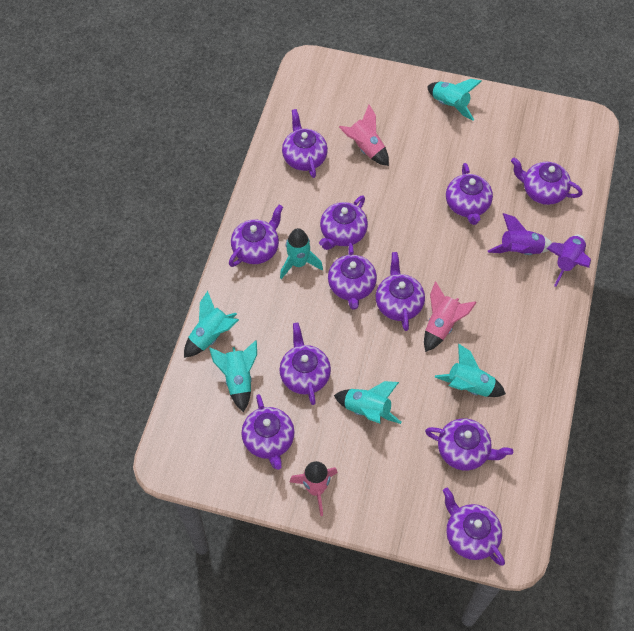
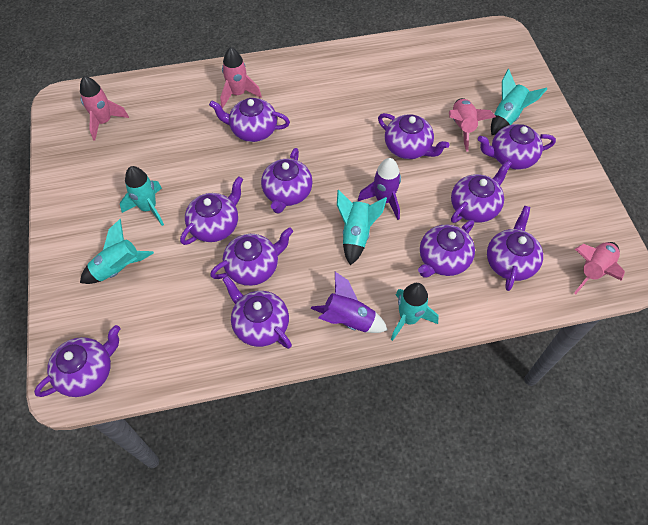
pink rocket: 3 -> 4
turquoise rocket: 6 -> 5

